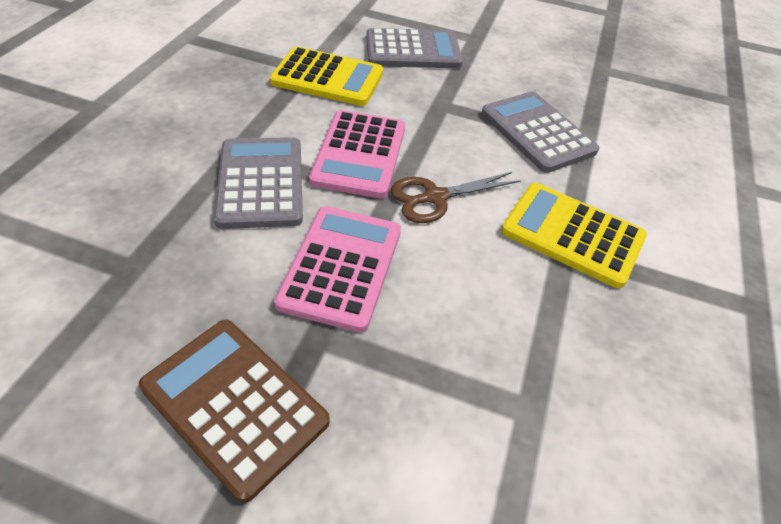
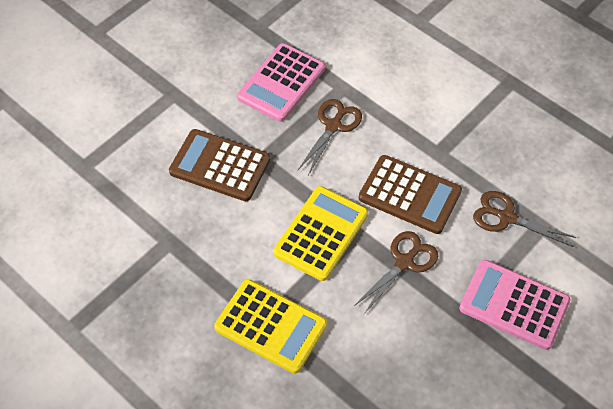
brown calculator: 1 -> 2
brown scissors: 1 -> 3
grey calculator: 3 -> 0

